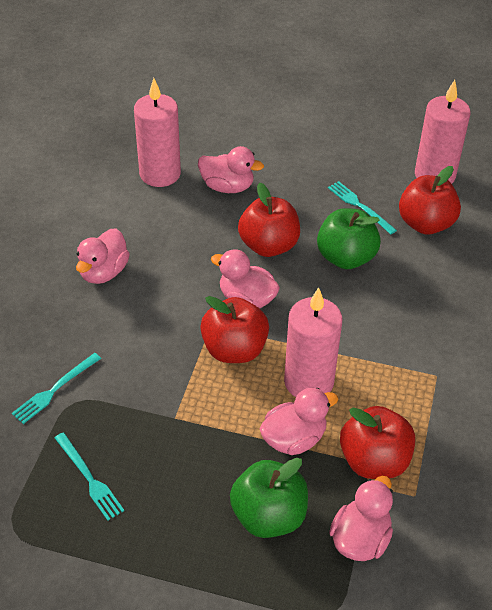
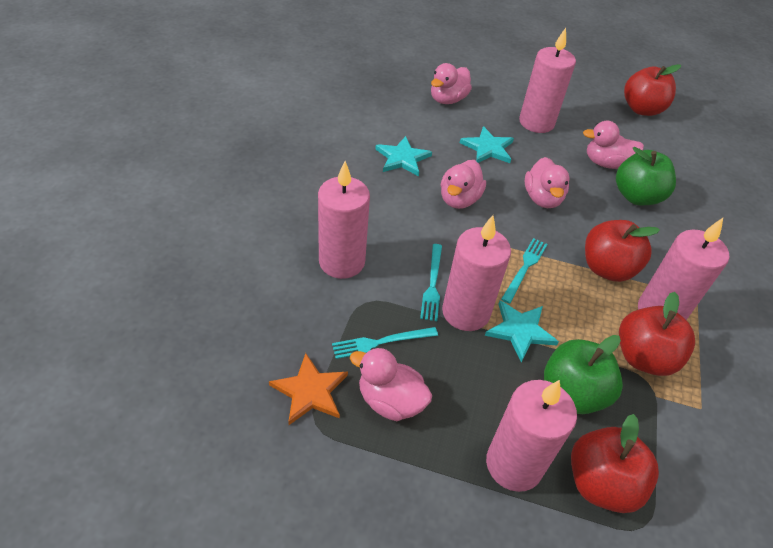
orange star: 0 -> 1
pink candle: 3 -> 5
turquoise star: 0 -> 3

